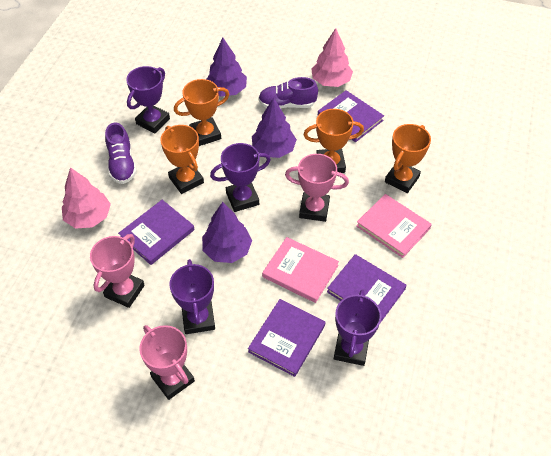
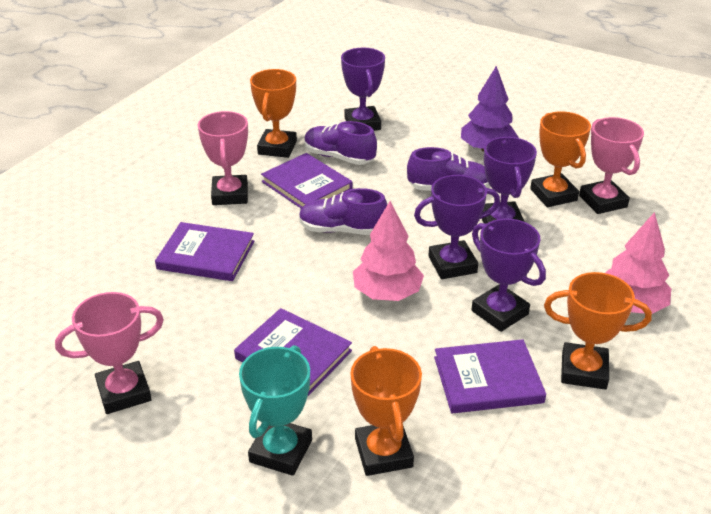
pink book: 2 -> 0
purple shoe: 2 -> 3
purple tree: 3 -> 1
turquoise trophy: 0 -> 1

